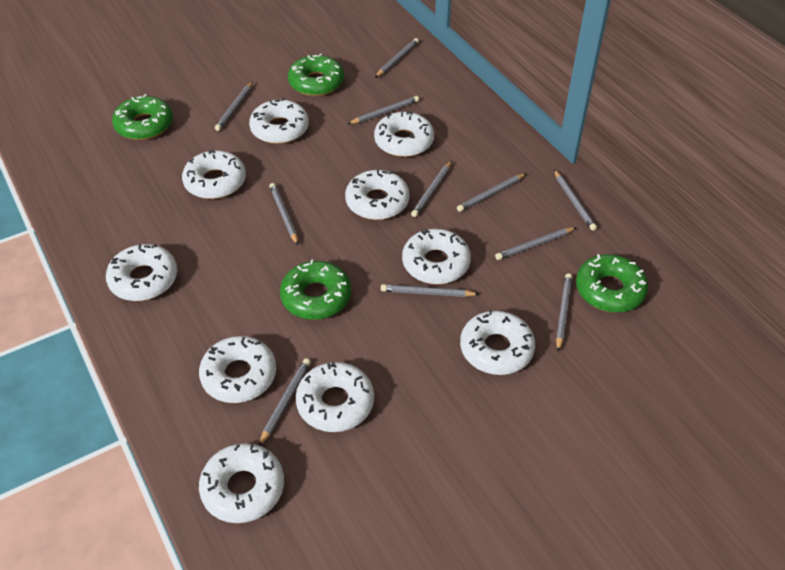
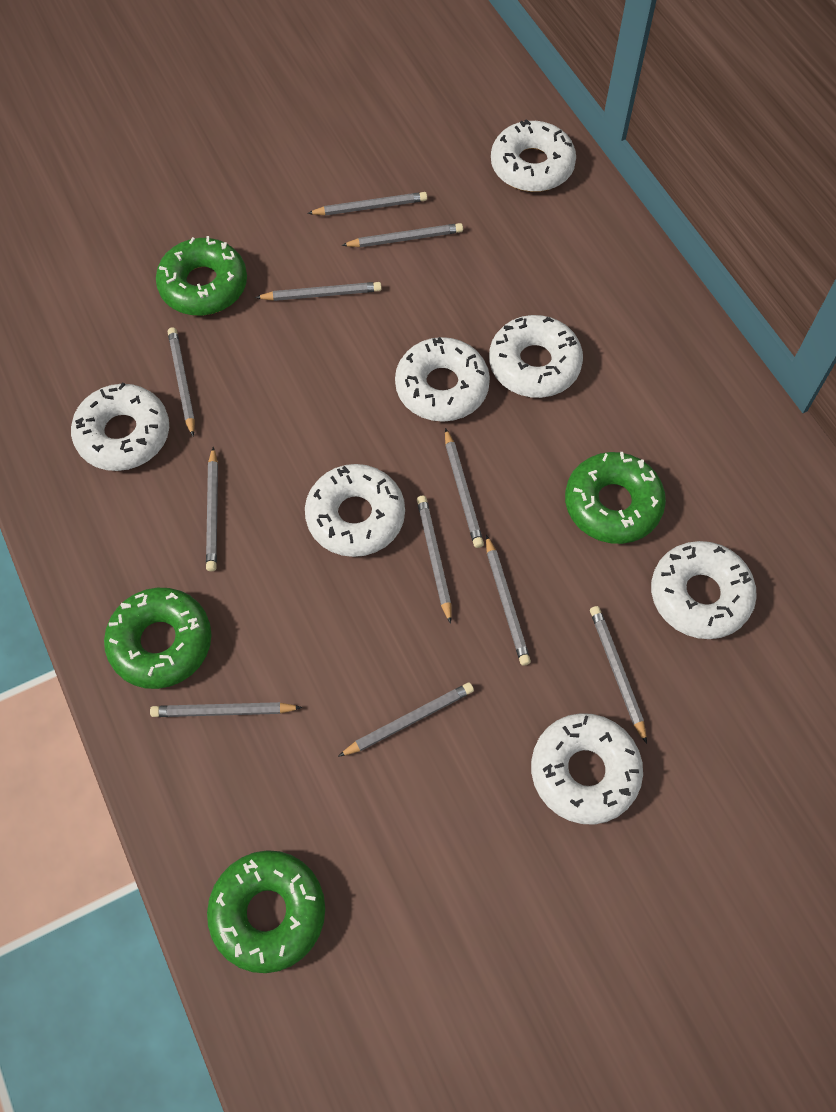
white donut: 10 -> 7

